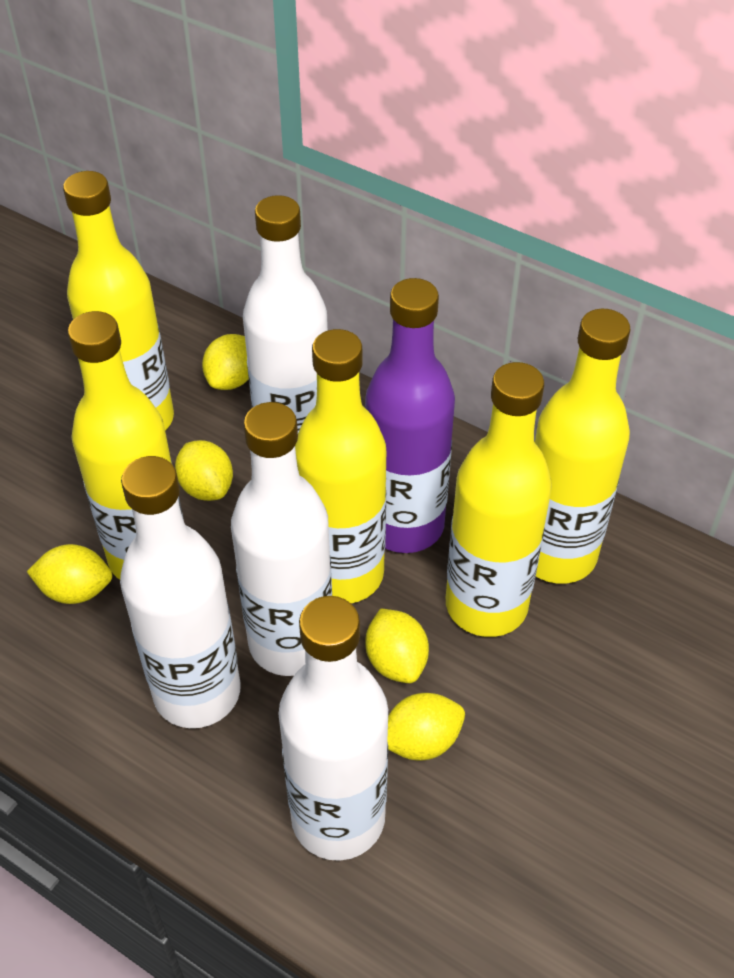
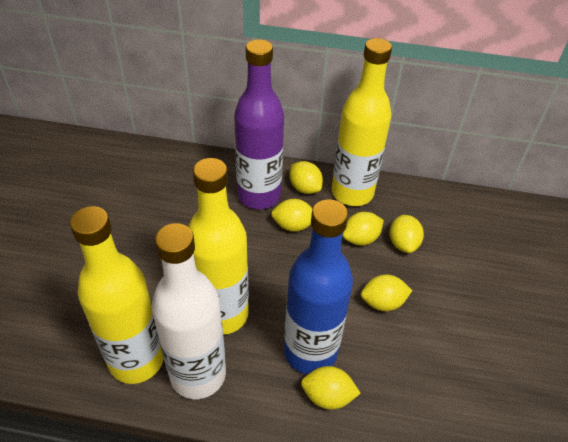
blue bottle: 0 -> 1
white bottle: 4 -> 1
yellow bottle: 5 -> 3
yellow lemon: 5 -> 6

